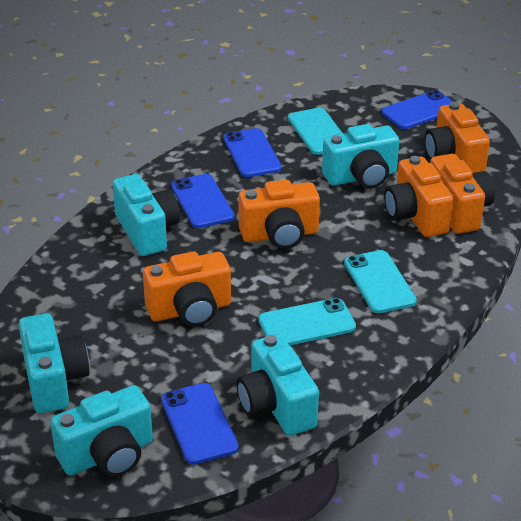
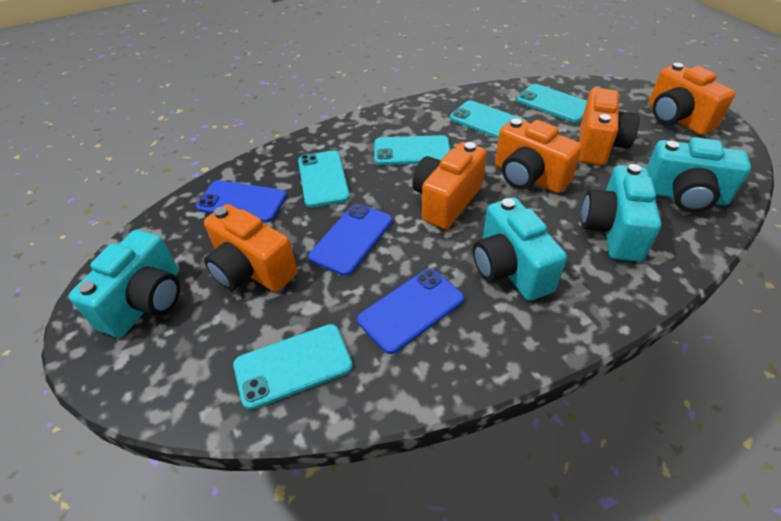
blue phone: 4 -> 3
turquoise camera: 5 -> 4
turquoise phone: 3 -> 5

